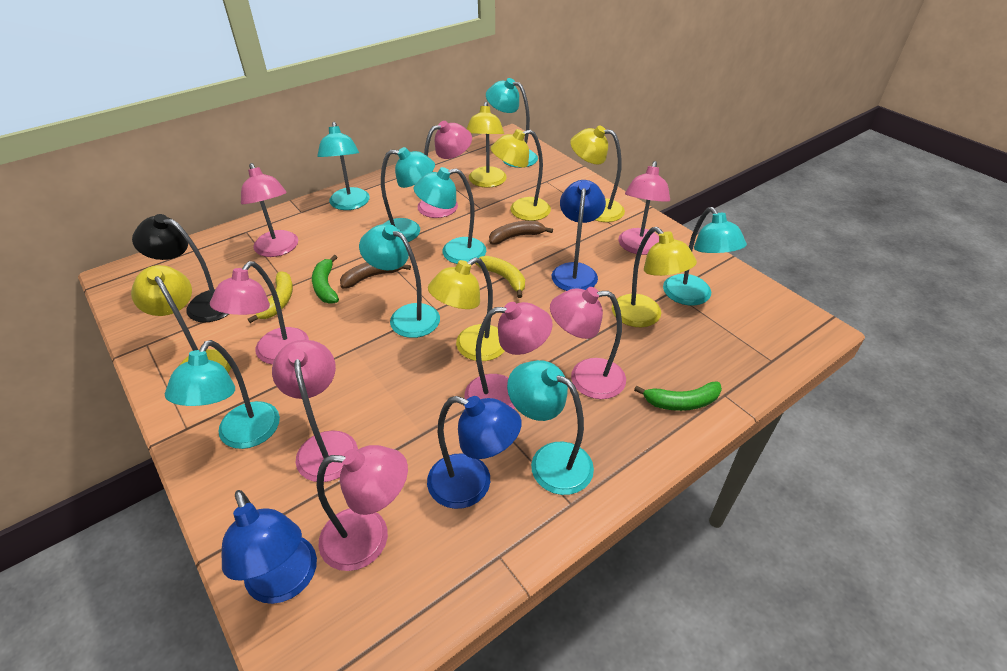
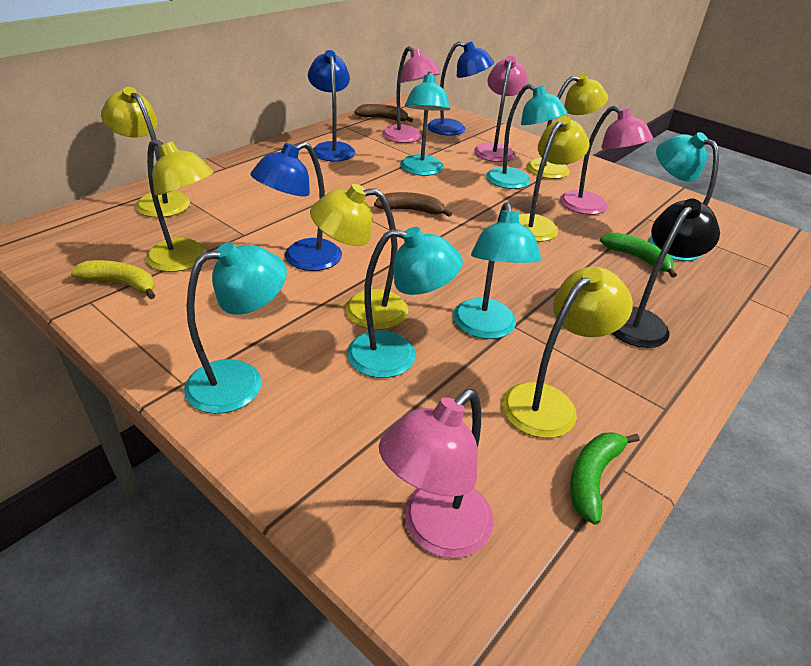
pink lamp: 8 -> 4
turquoise lamp: 8 -> 6
yellow banana: 2 -> 1

